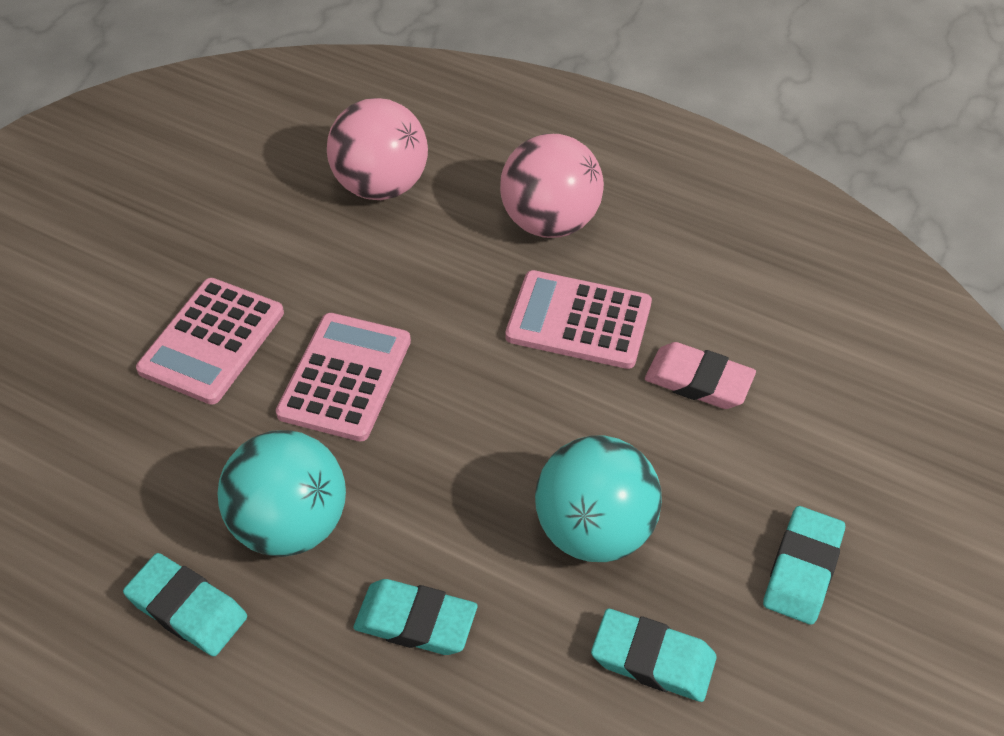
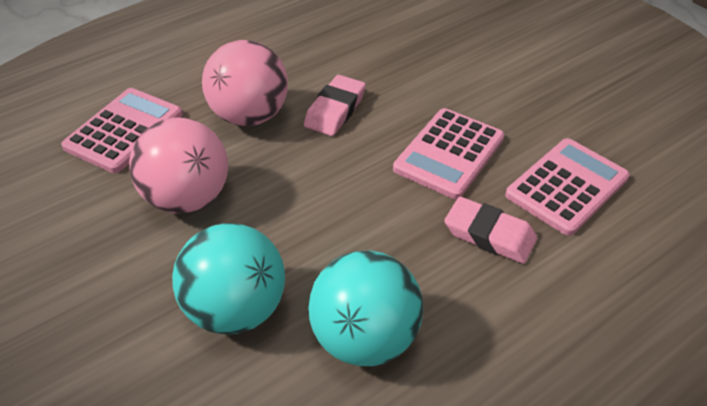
pink eraser: 1 -> 2
turquoise eraser: 4 -> 0

